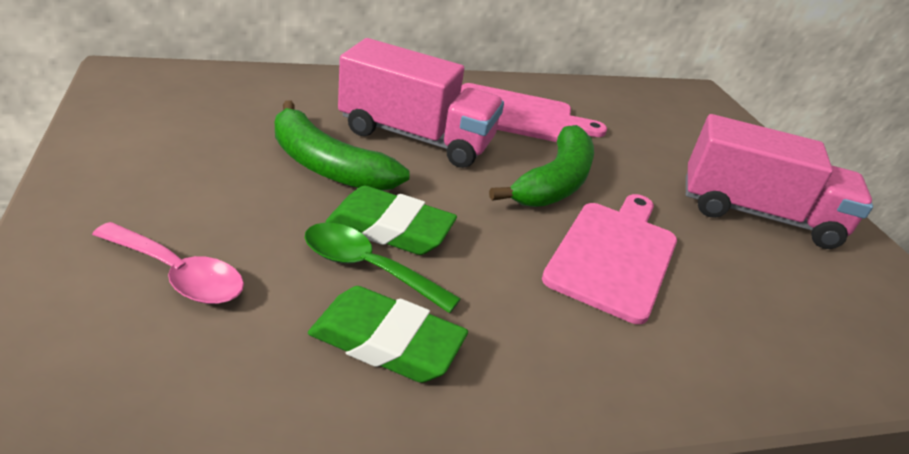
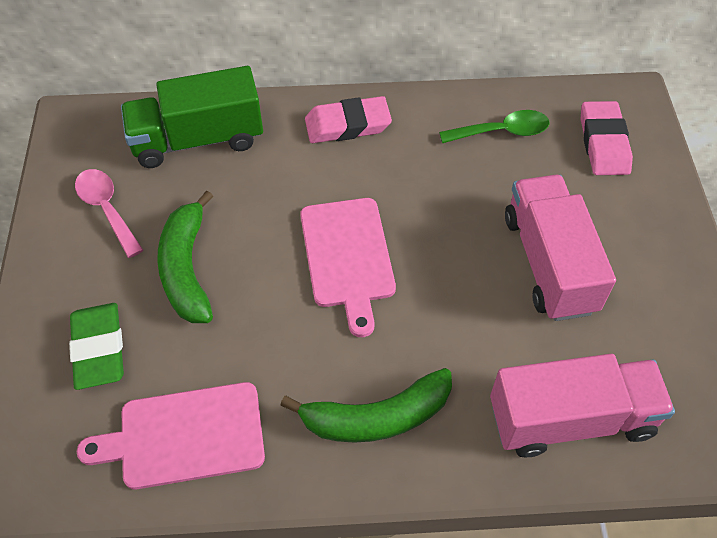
green eraser: 2 -> 1
green truck: 0 -> 1
pink eraser: 0 -> 2

